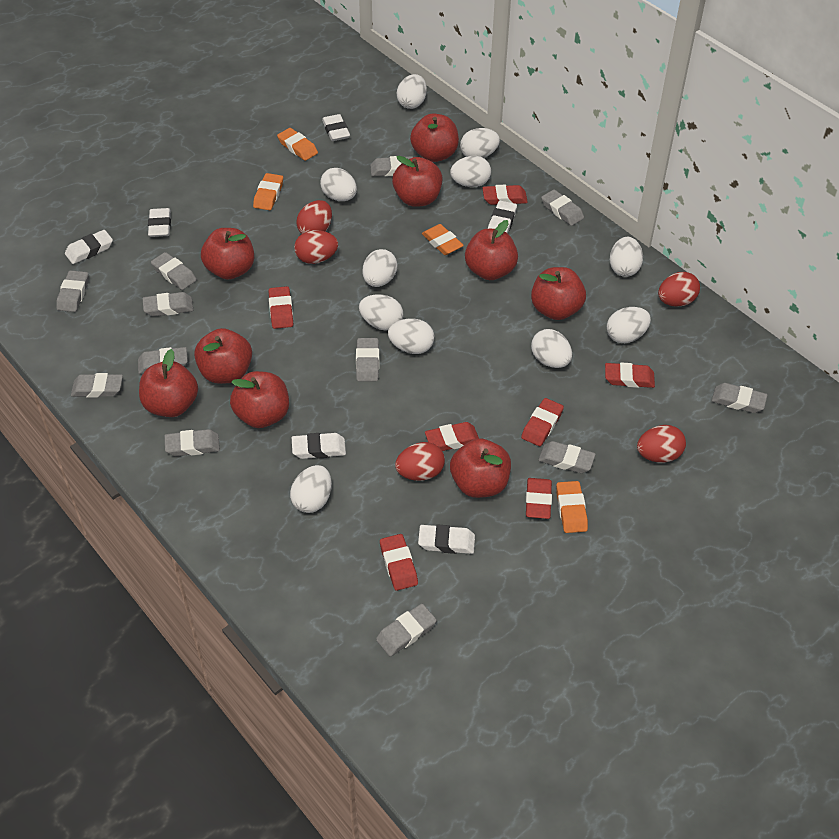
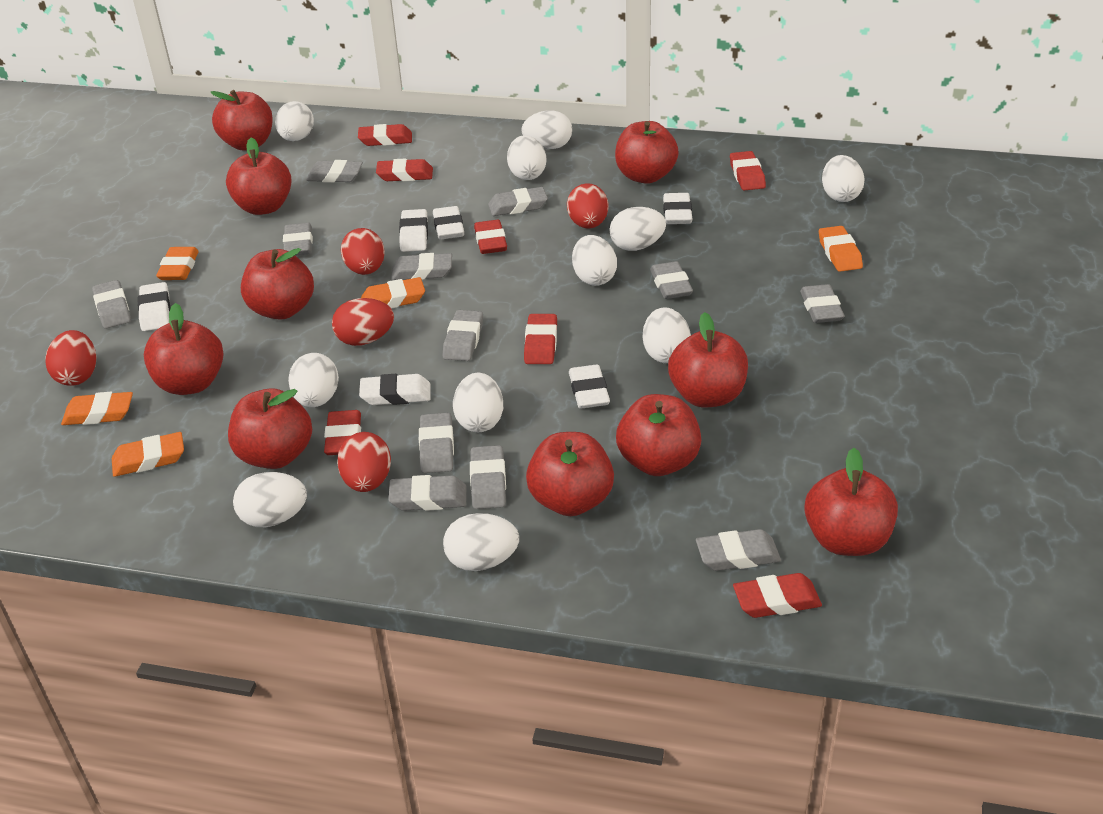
orange eraser: 4 -> 5
red apple: 9 -> 10

